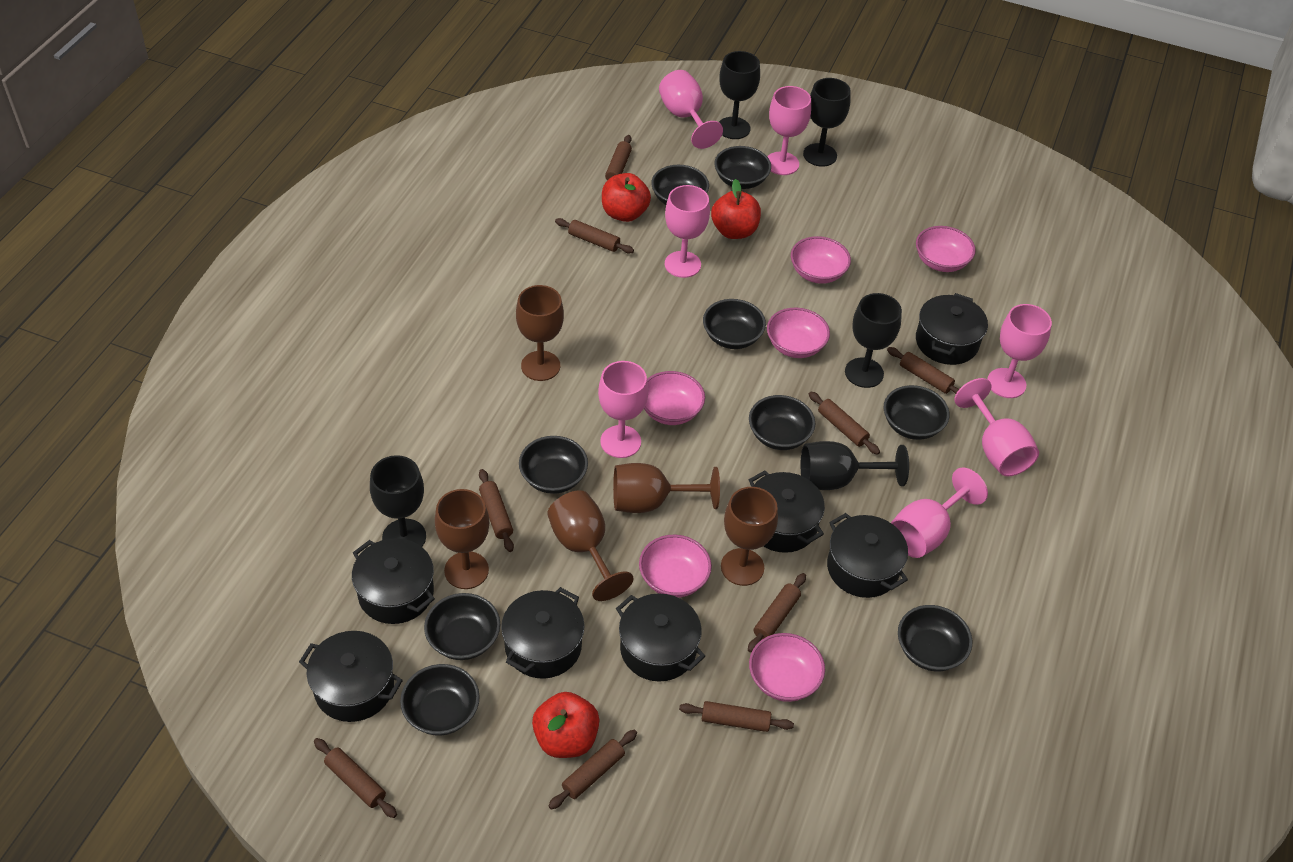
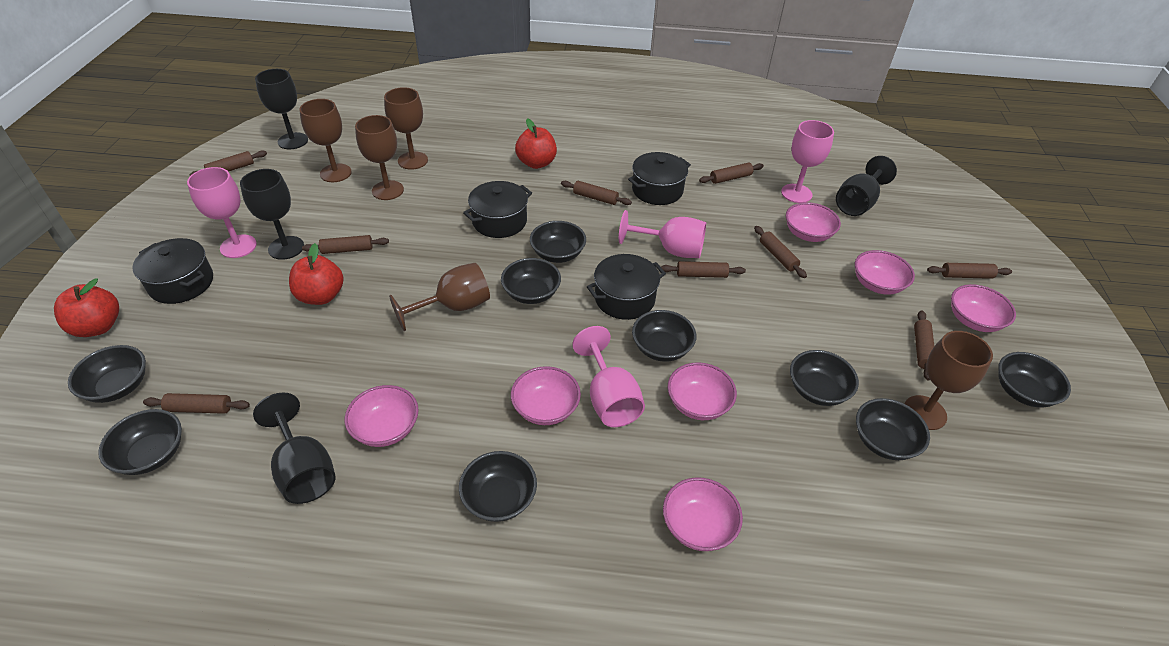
black goblet: 5 -> 4
black pot: 7 -> 4
pink bowl: 6 -> 7
pink goblet: 7 -> 4

